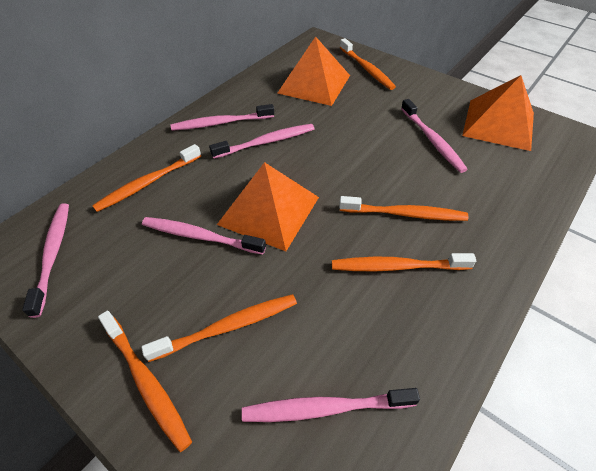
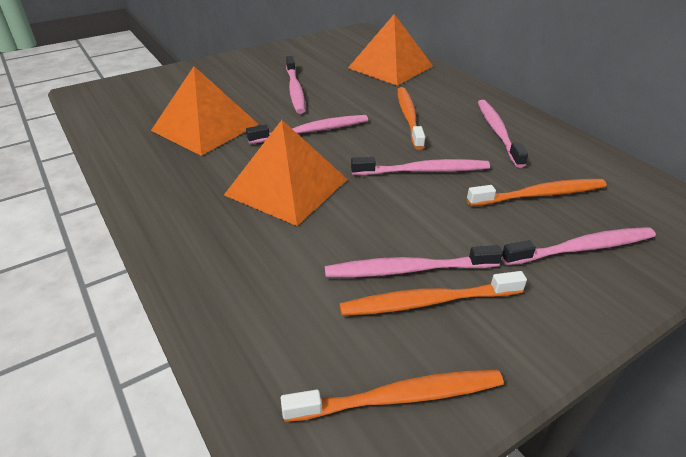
orange toothbrush: 6 -> 4

